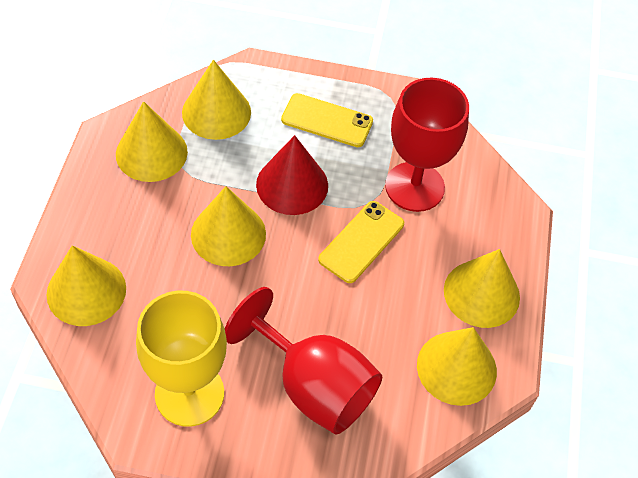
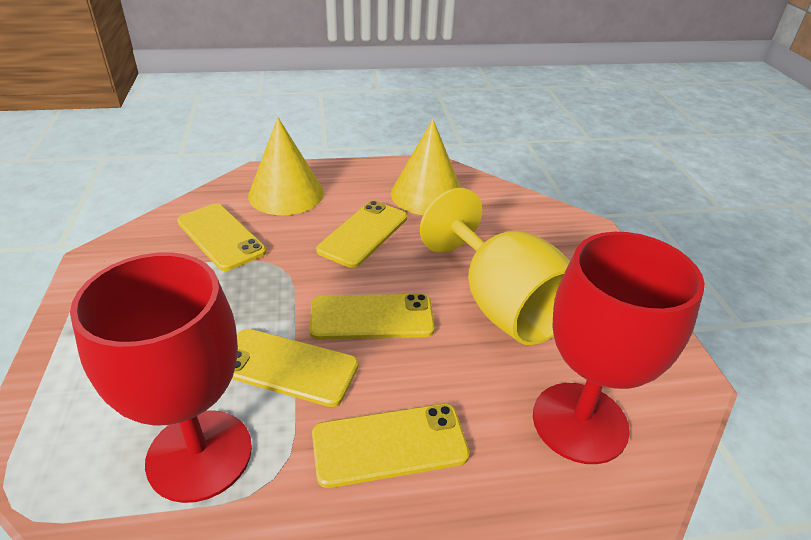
red cone: 1 -> 0
yellow cone: 6 -> 2
yellow phone: 2 -> 5

